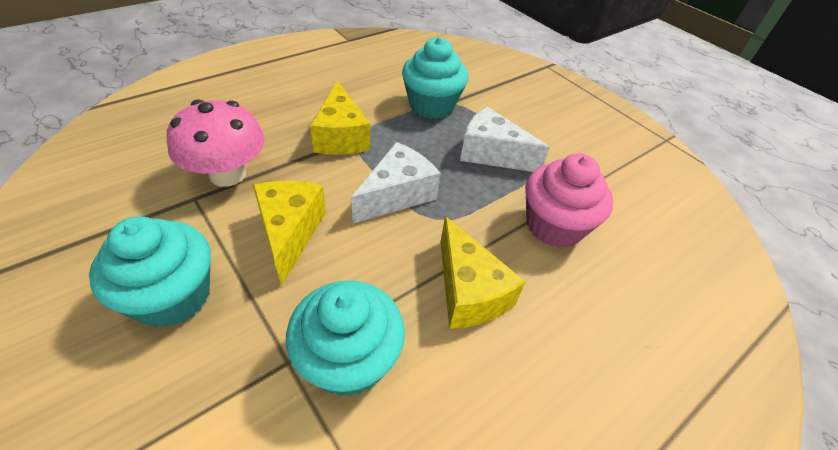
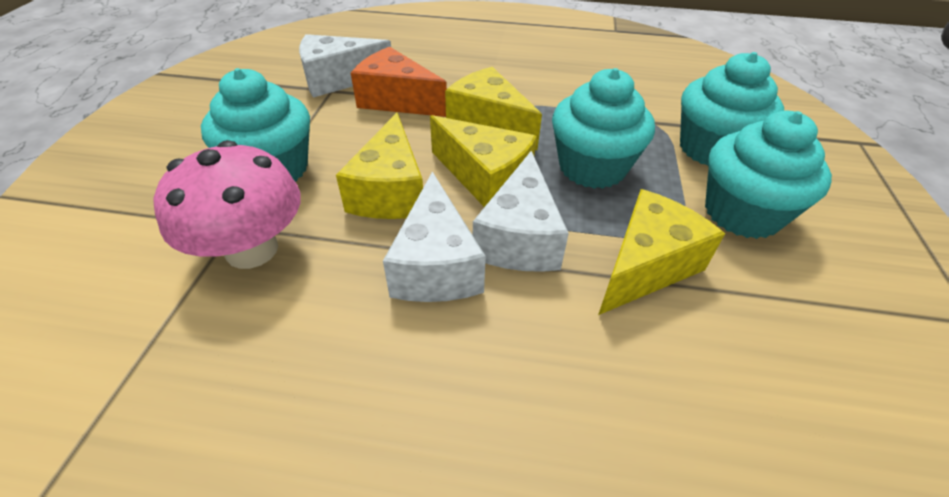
orange cheese: 0 -> 1
pink cupcake: 1 -> 0
turquoise cupcake: 3 -> 4
white cheese: 2 -> 3
yellow cheese: 3 -> 4

